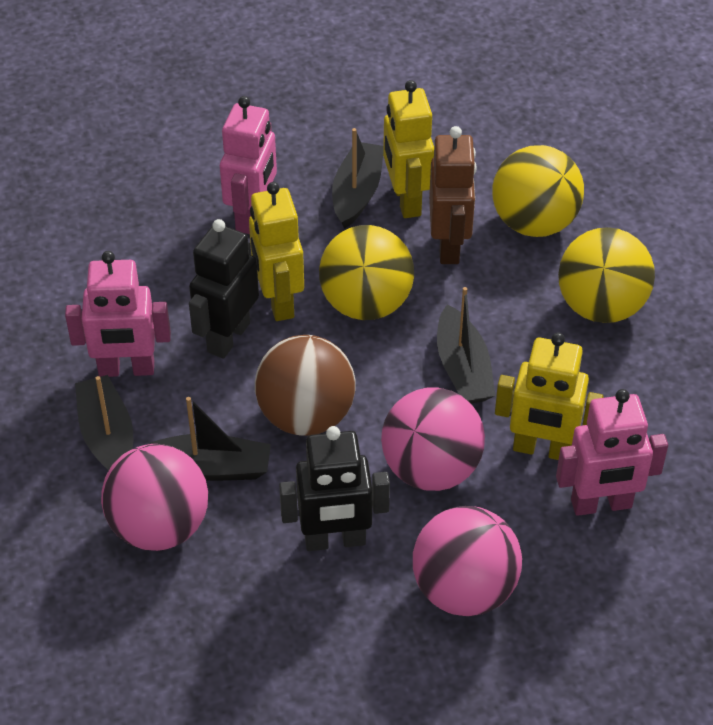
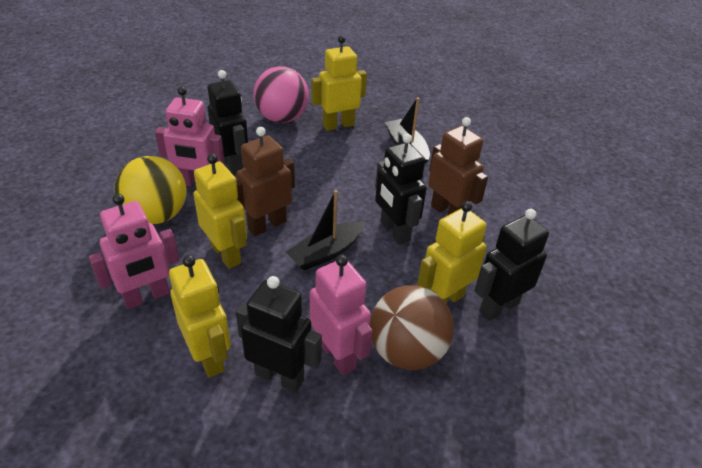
black boat: 4 -> 2
black robot: 2 -> 4
brown robot: 1 -> 2
pink ball: 3 -> 1
yellow ball: 3 -> 1
yellow robot: 3 -> 4

